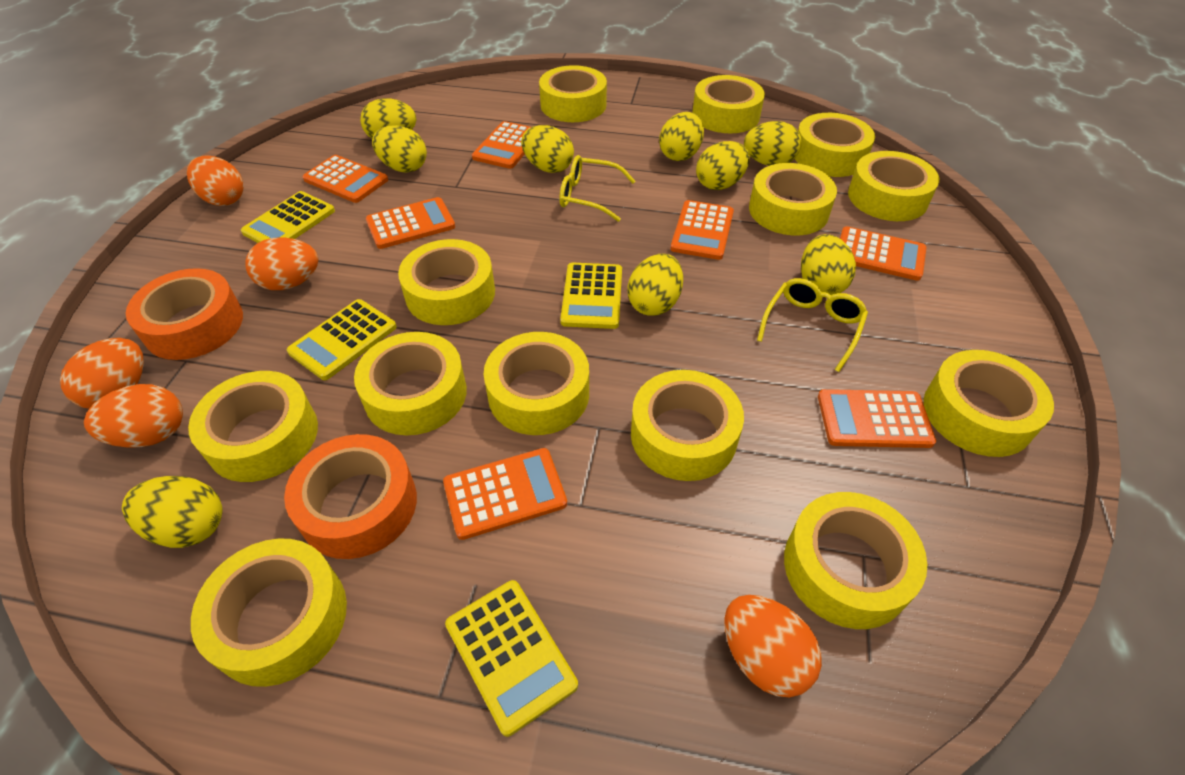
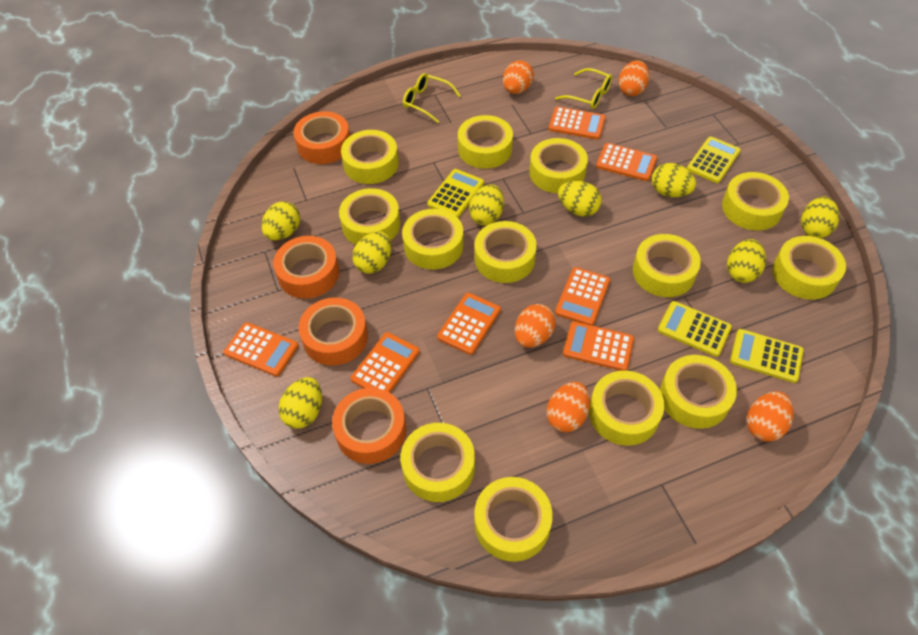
orange tape: 2 -> 4
yellow egg: 9 -> 8

